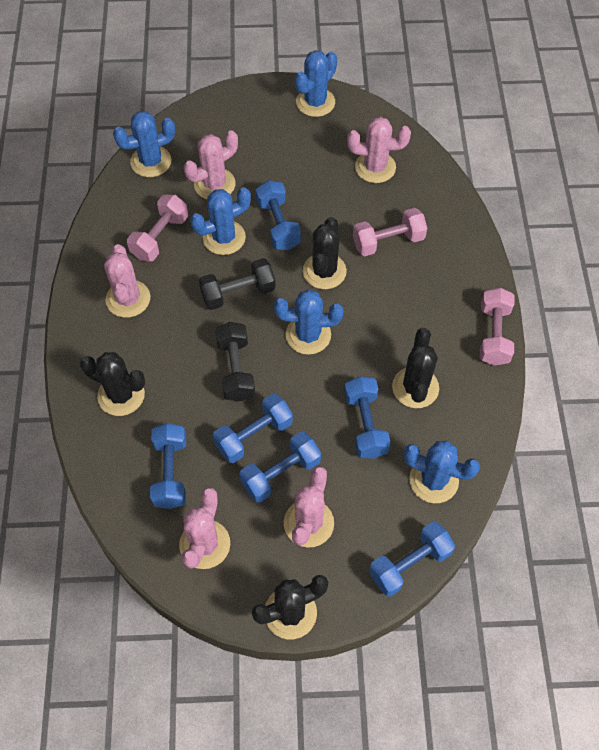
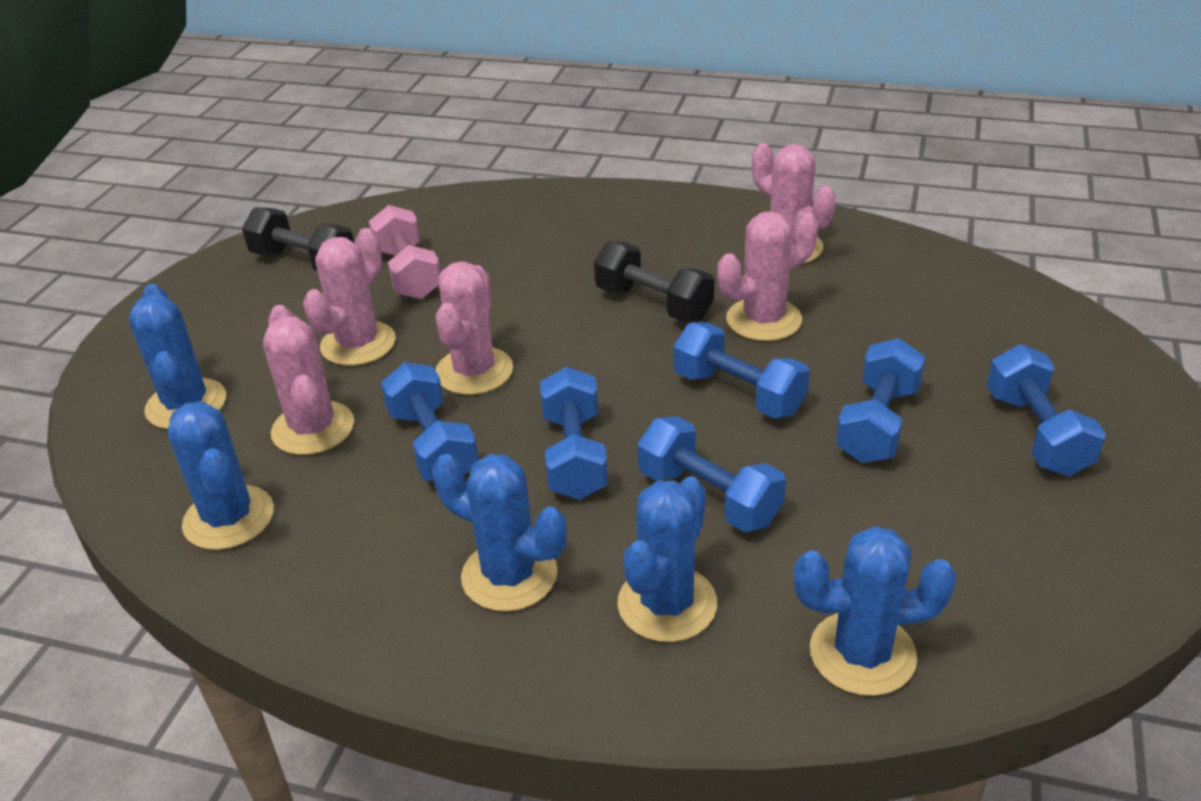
black cactus: 4 -> 0
pink dumbbell: 3 -> 1

